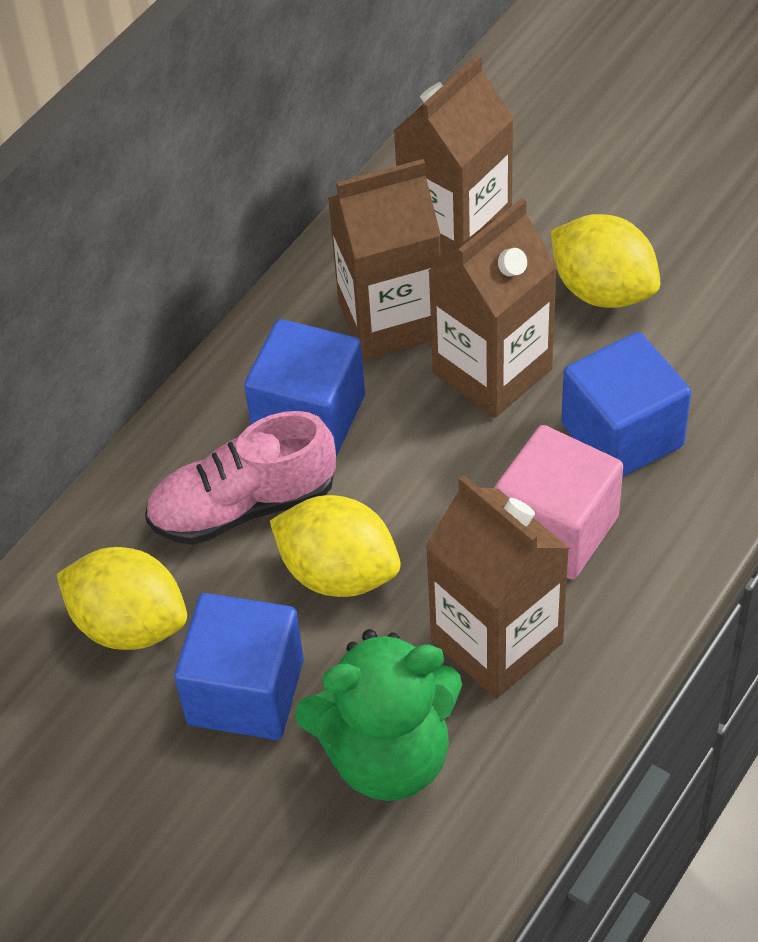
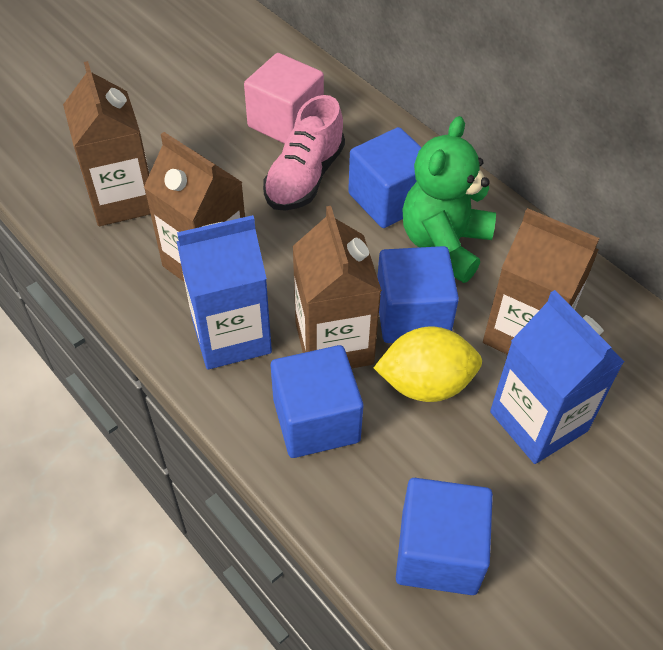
blue carton: 0 -> 2
blue cube: 3 -> 4
yellow lemon: 3 -> 1

